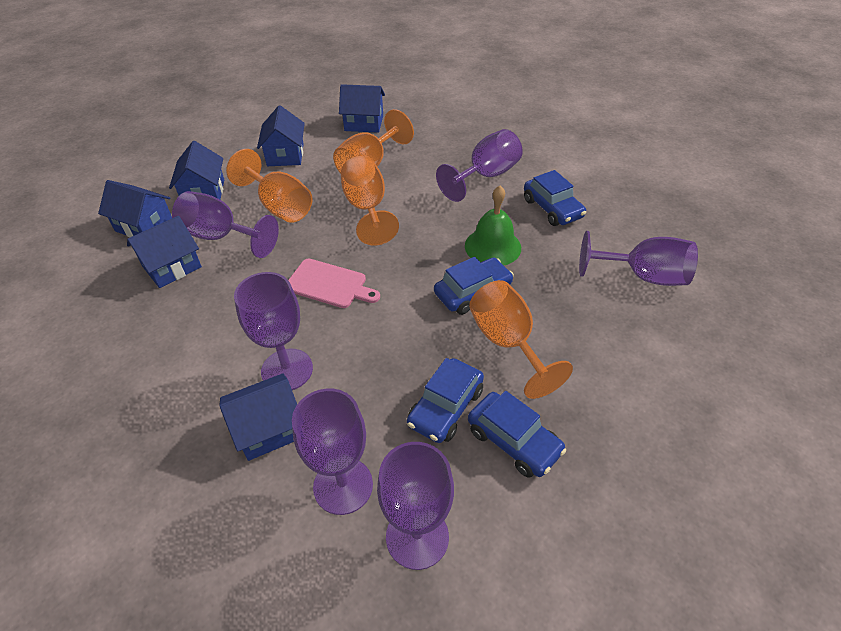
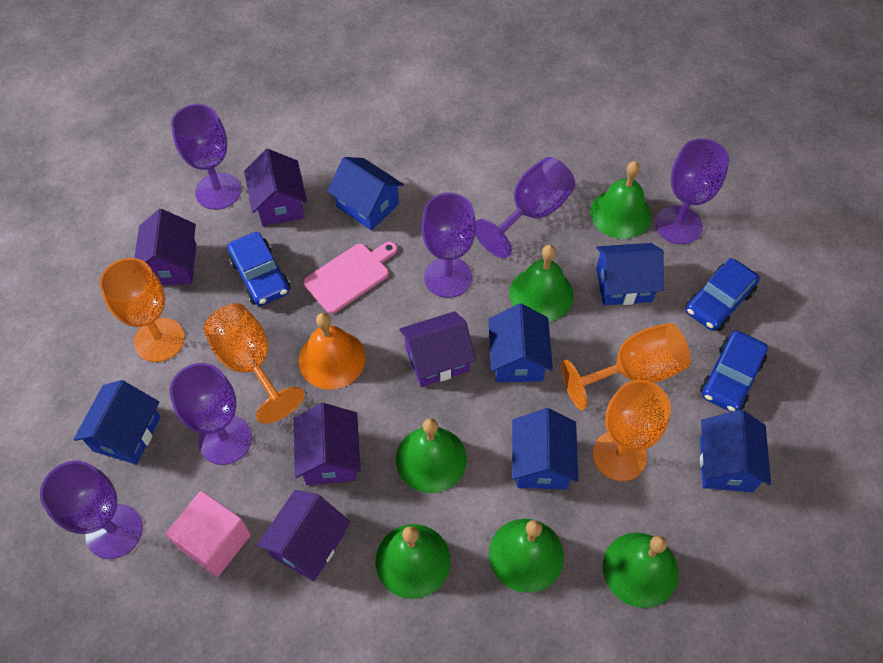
blue car: 4 -> 3
green bell: 1 -> 6
orange bell: 0 -> 1
pink cube: 0 -> 1
purple house: 0 -> 5

